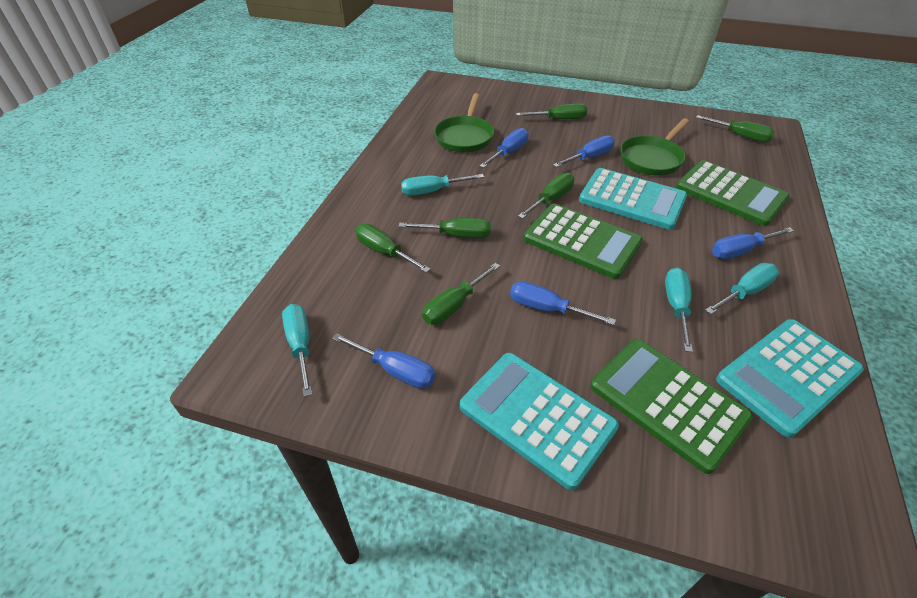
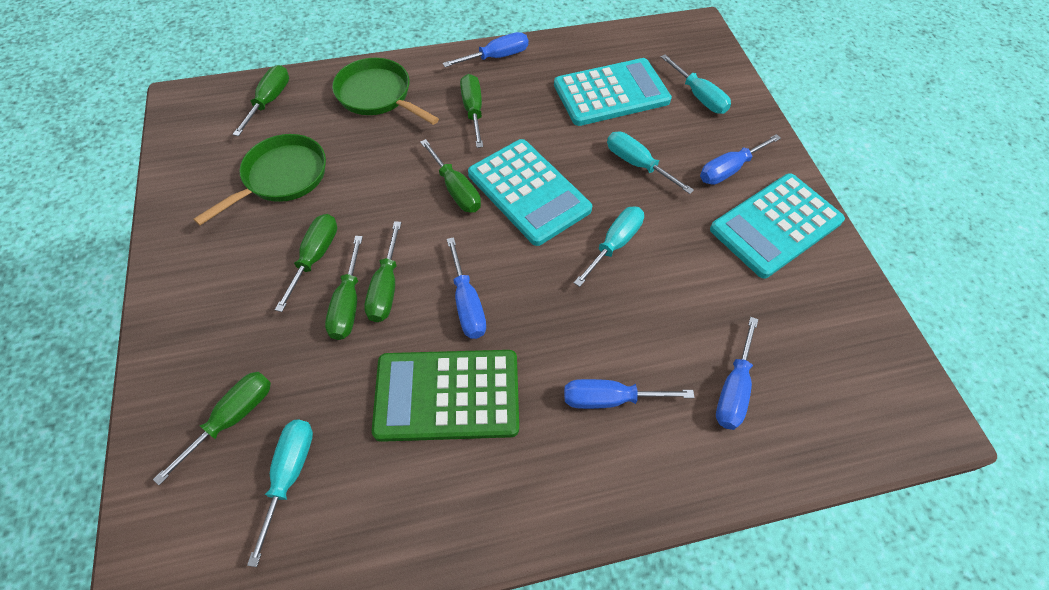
green calculator: 3 -> 1
green screwdriver: 6 -> 7

